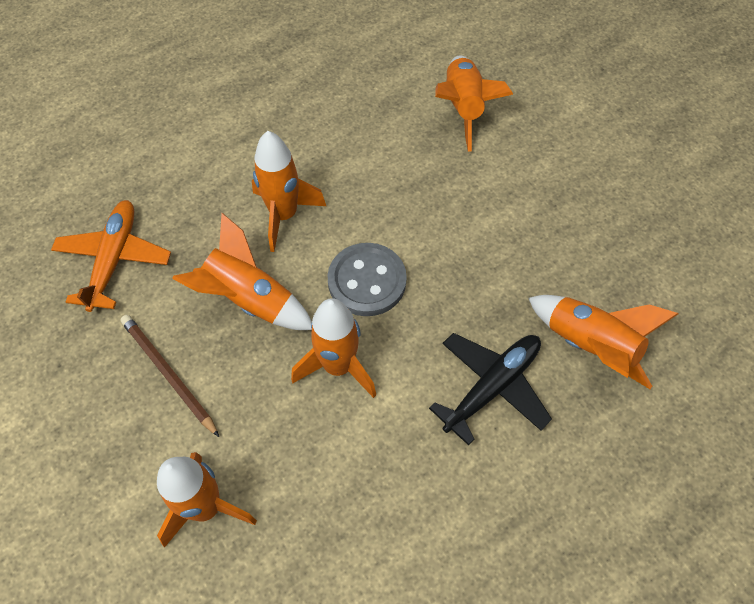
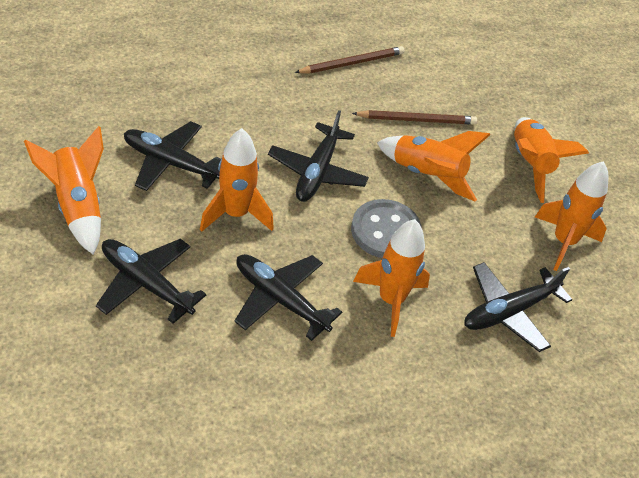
black plane: 1 -> 5
brown pencil: 1 -> 2
orange plane: 1 -> 0

